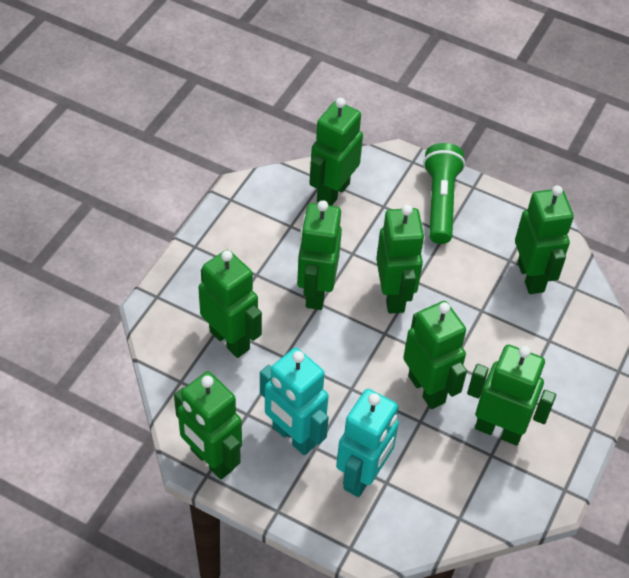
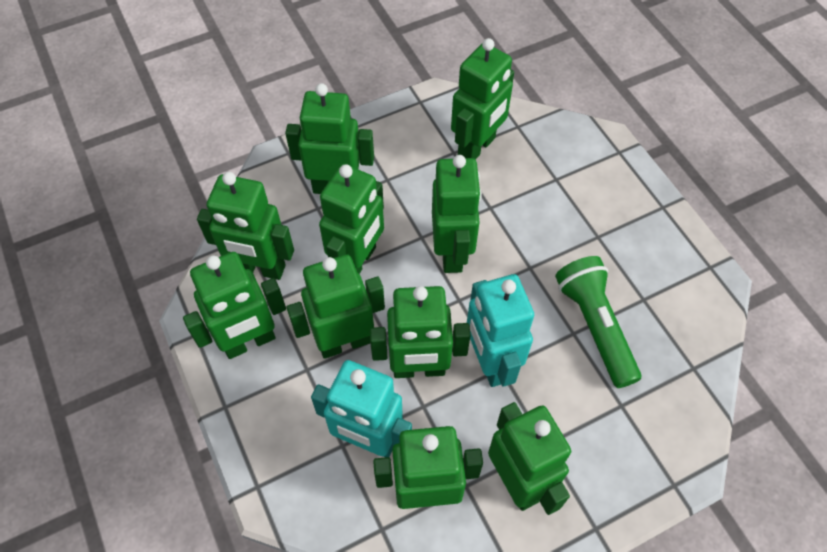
green robot: 8 -> 10

